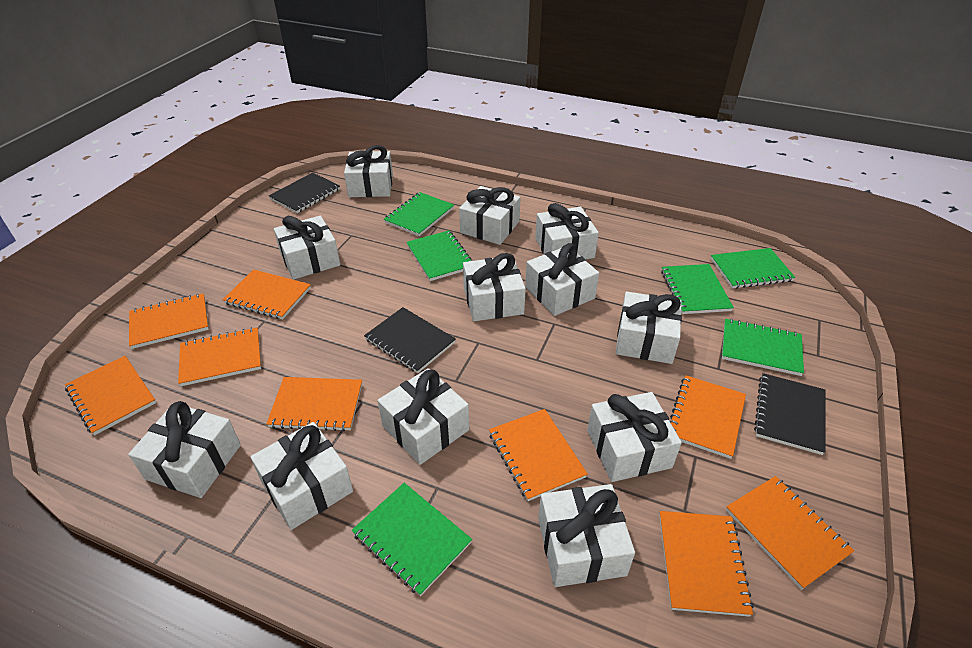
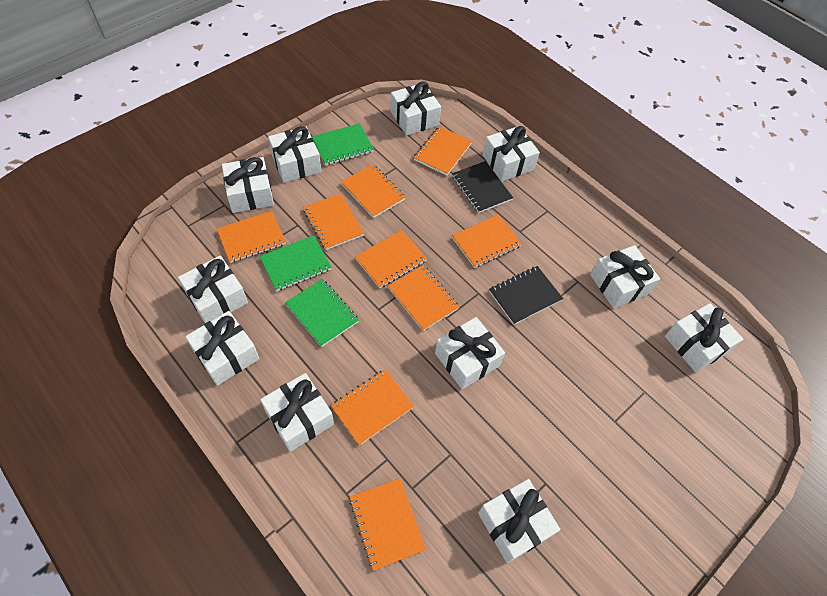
black notebook: 3 -> 2
green notebook: 6 -> 3
white gift: 12 -> 11

